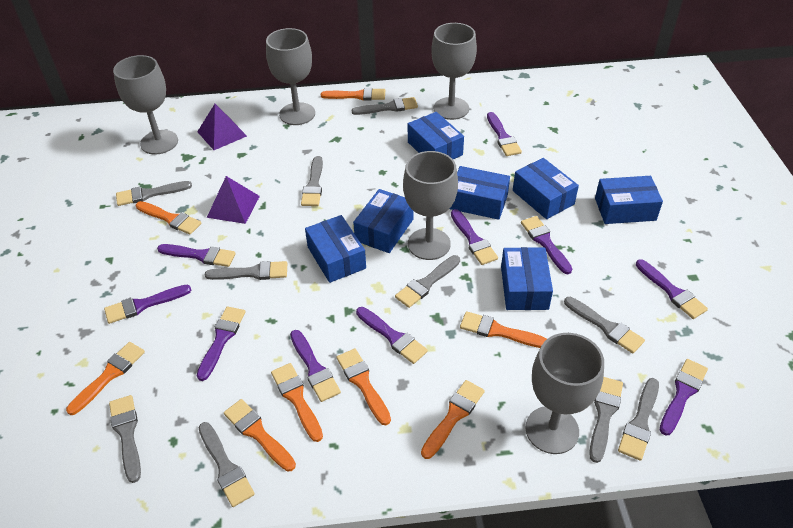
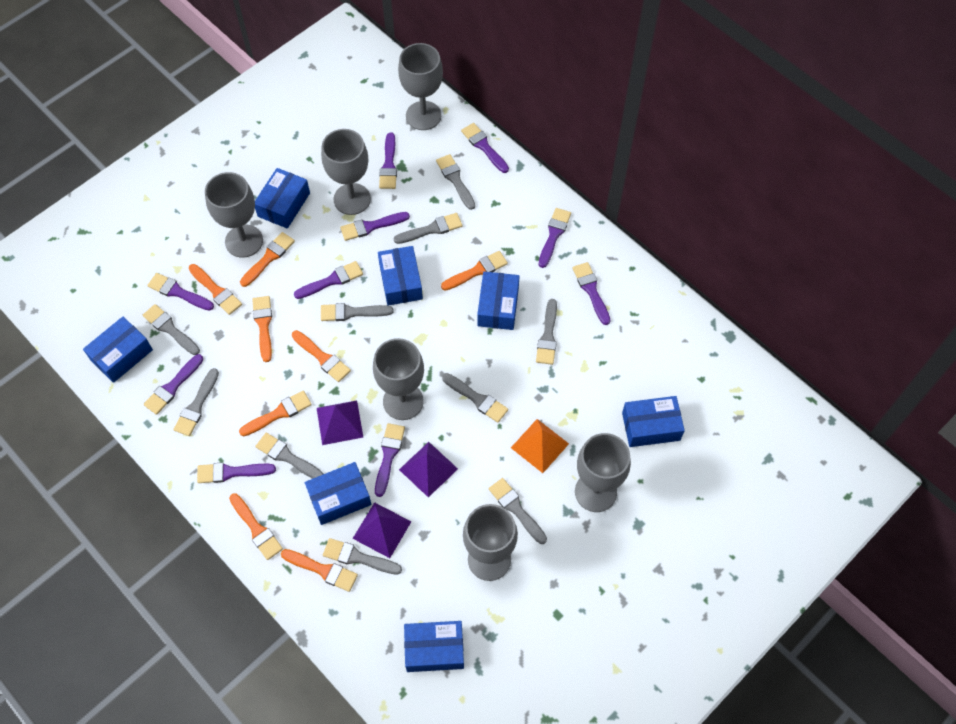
grey goblet: 5 -> 6
orange pyramid: 0 -> 1
purple pyramid: 2 -> 3

